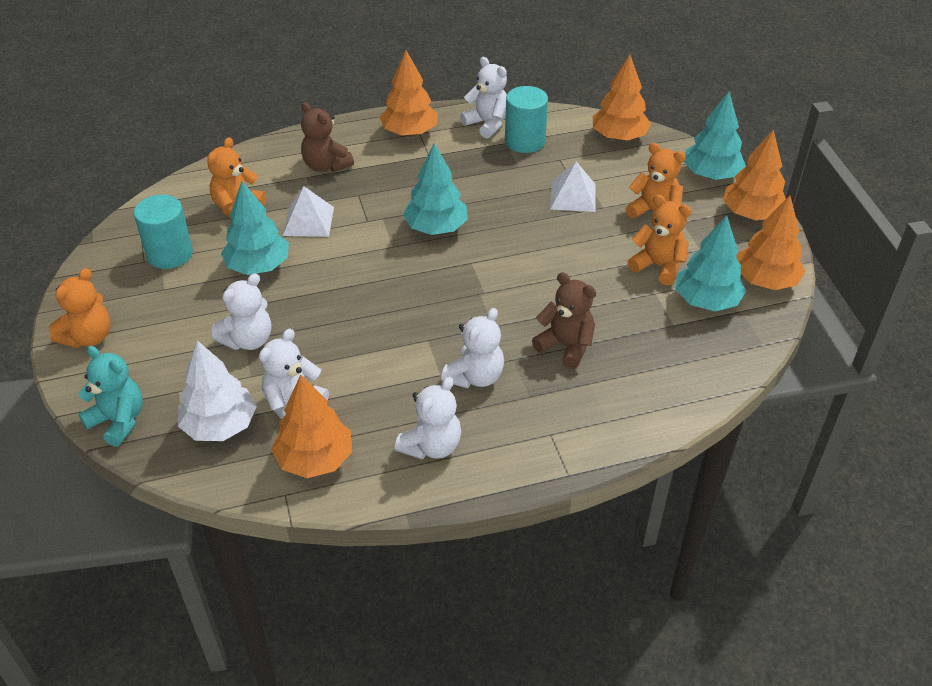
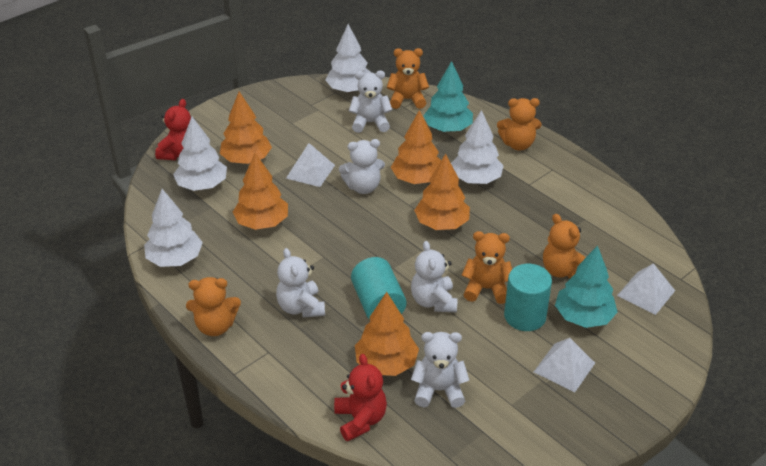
brown teddy bear: 2 -> 0
orange teddy bear: 4 -> 5
red teddy bear: 0 -> 2
turquoise teddy bear: 1 -> 0
turquoise tree: 4 -> 2
white pyramid: 2 -> 3
white tree: 1 -> 4

